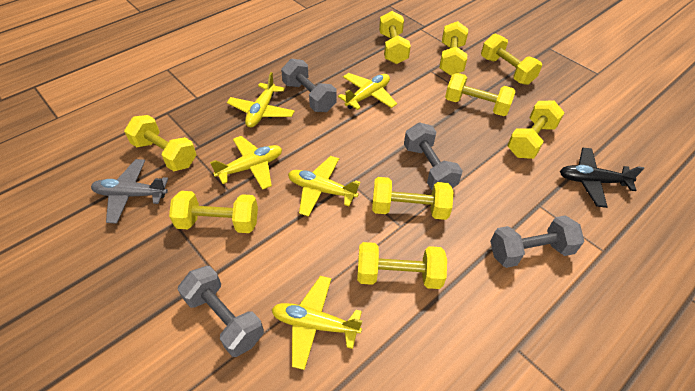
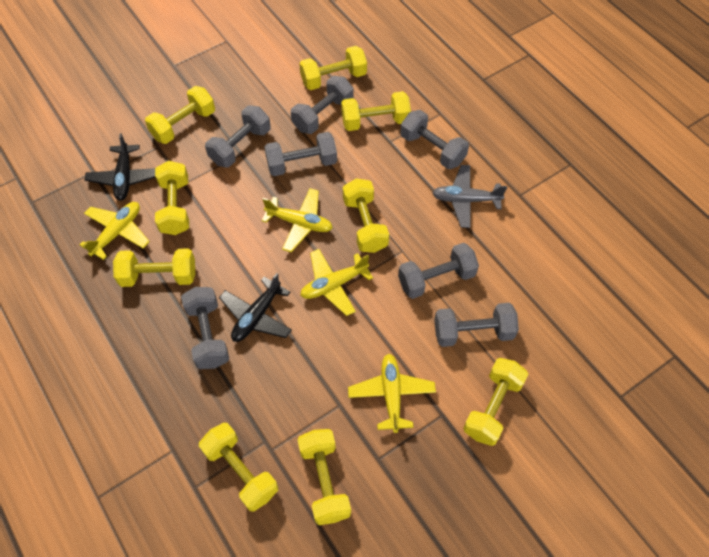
black plane: 1 -> 2
grey dumbbell: 4 -> 7
yellow plane: 5 -> 4

